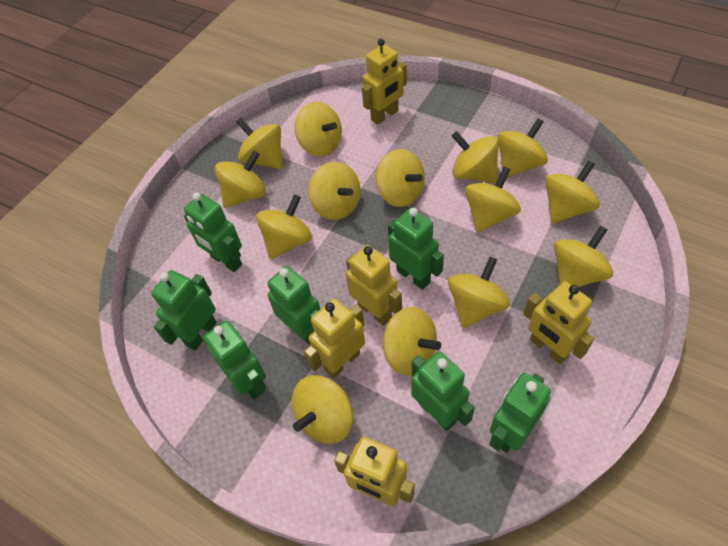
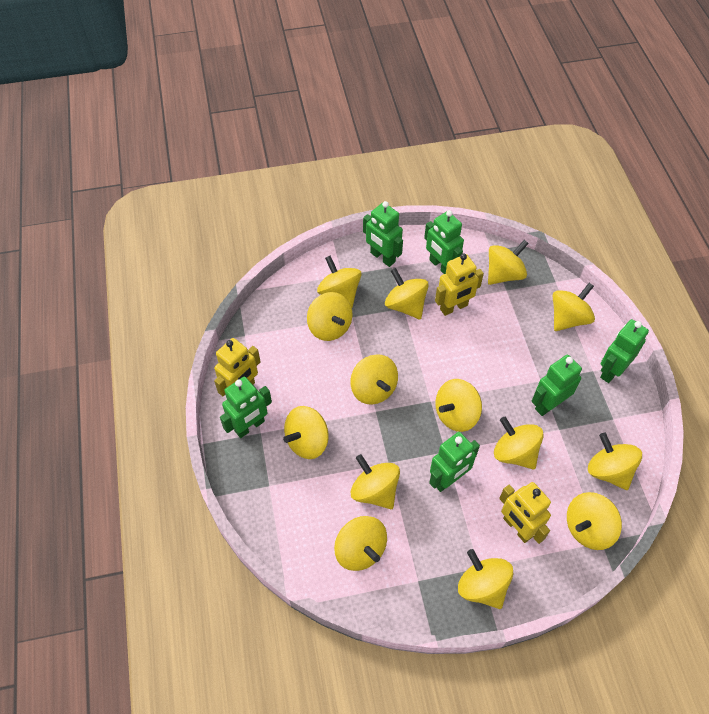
green robot: 7 -> 6
yellow robot: 5 -> 3

